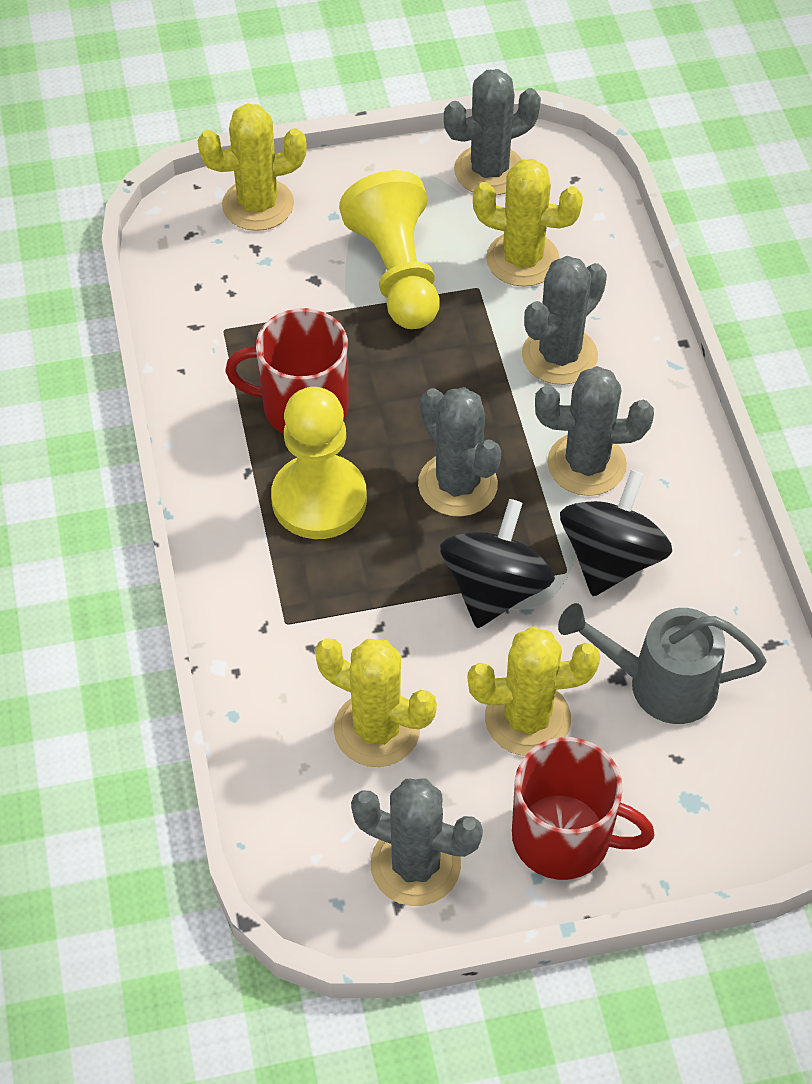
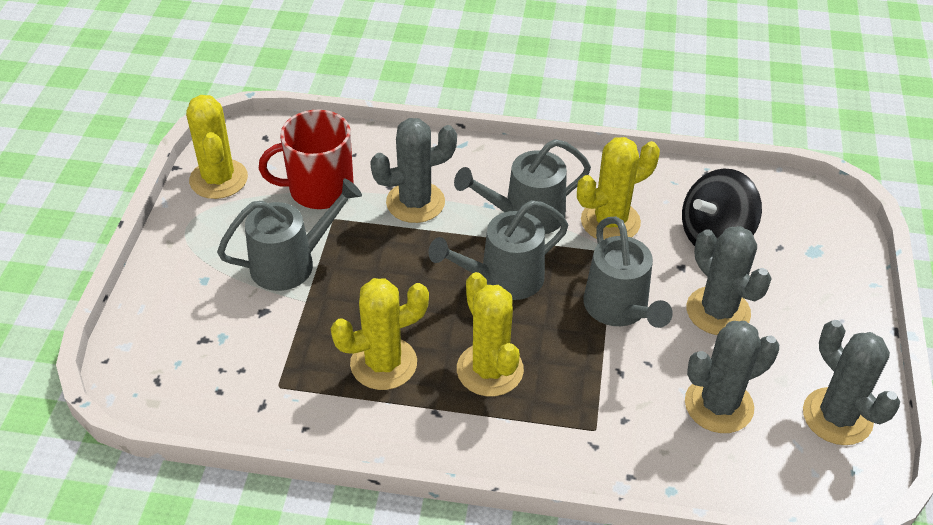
black spinning top: 2 -> 1
grey cactus: 5 -> 4
grey watering can: 1 -> 4
red mug: 2 -> 1
yellow pawn: 2 -> 0

